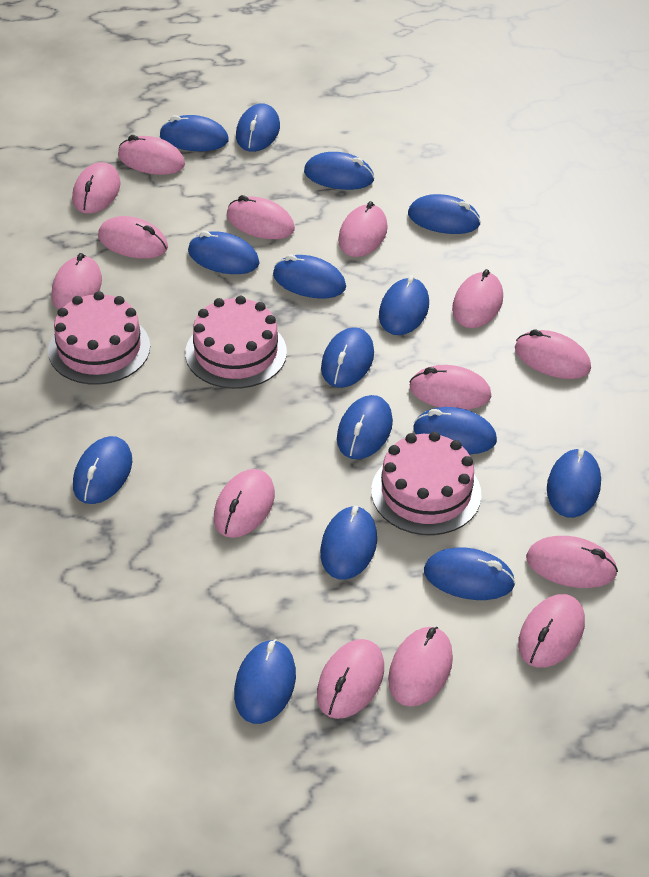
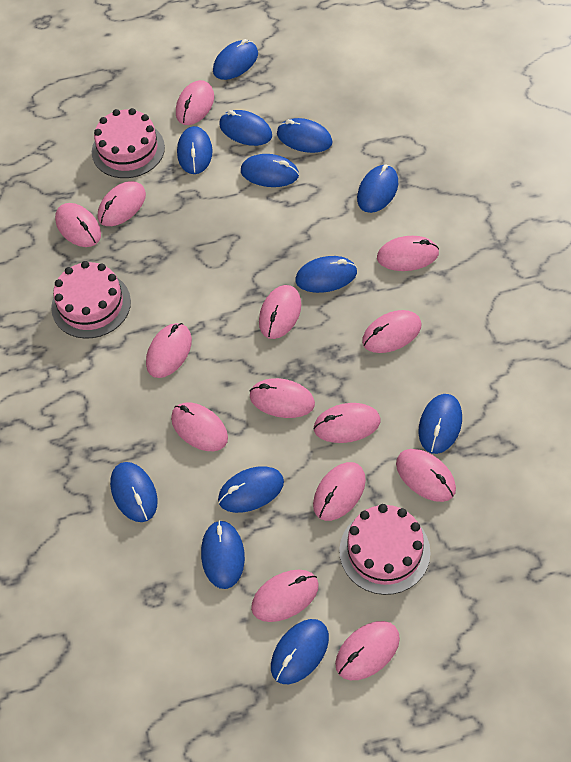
blue mouse: 15 -> 12

